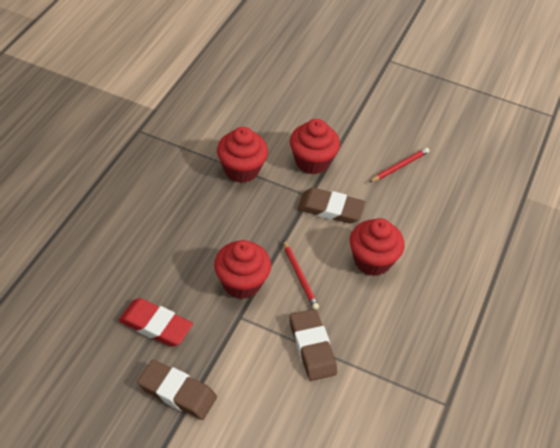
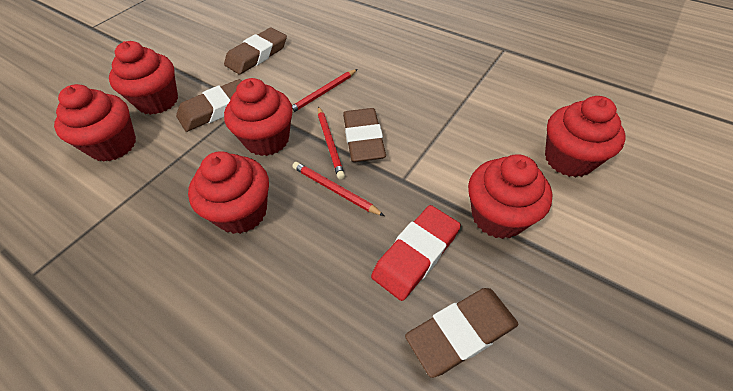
brown eraser: 3 -> 4
red cupcake: 4 -> 6
red pencil: 2 -> 3

